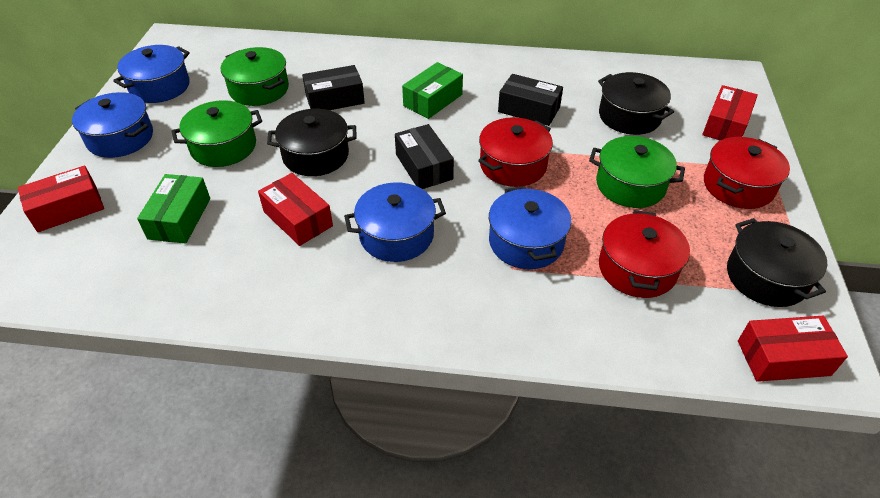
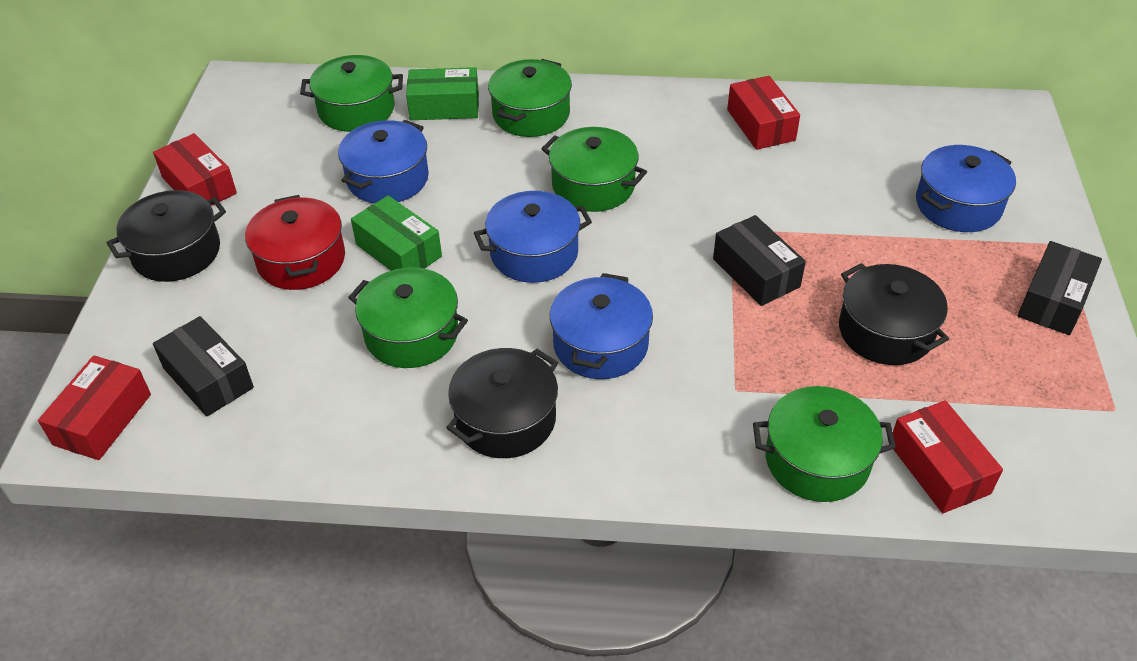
green pot: 3 -> 5
red pot: 3 -> 1

